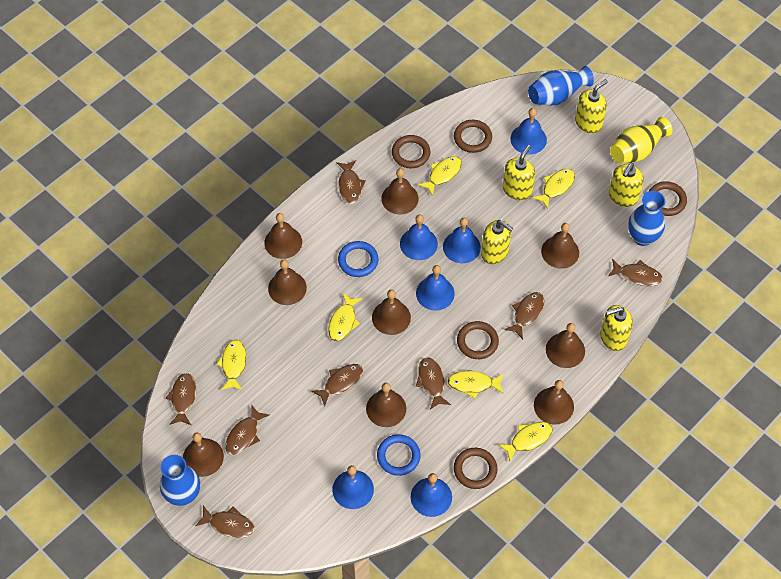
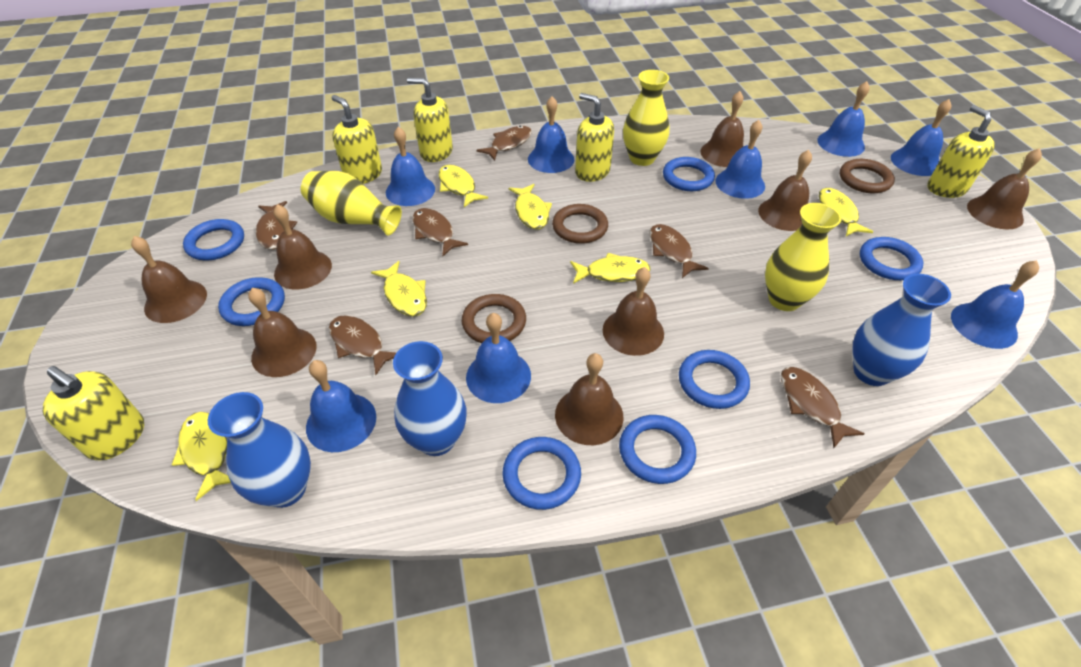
blue bell: 6 -> 8
blue ring: 2 -> 7
brown bell: 9 -> 8
brown fish: 8 -> 6
brown ring: 5 -> 3
yellow vase: 1 -> 3

